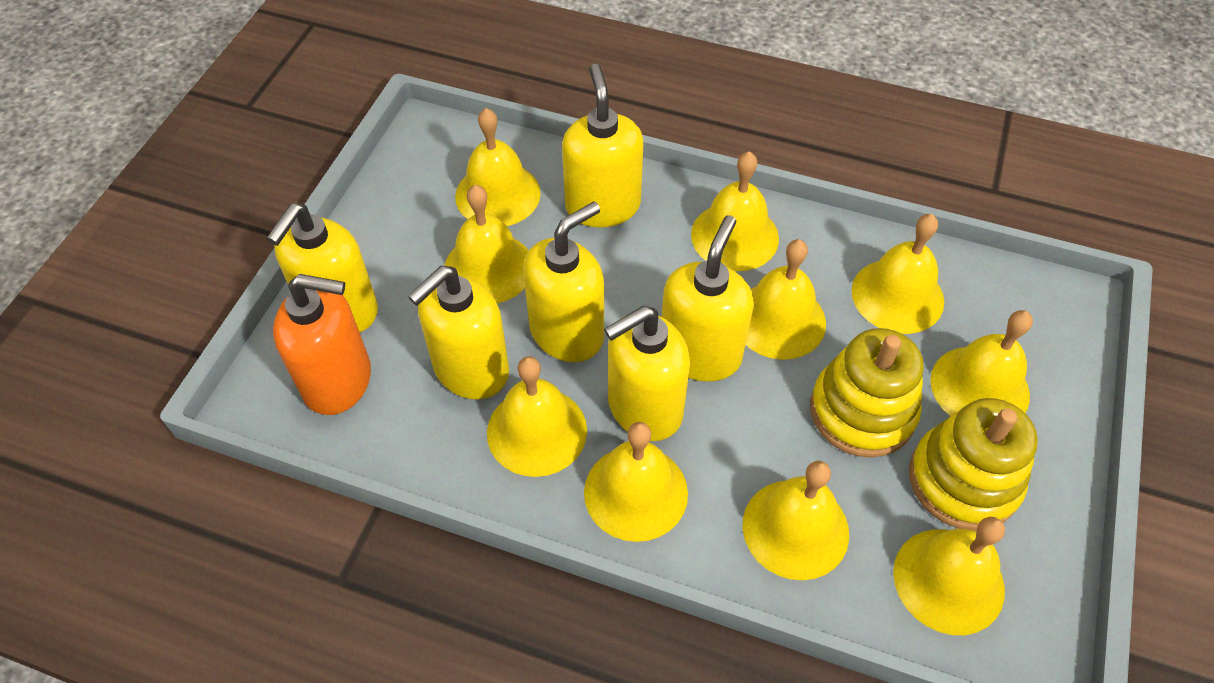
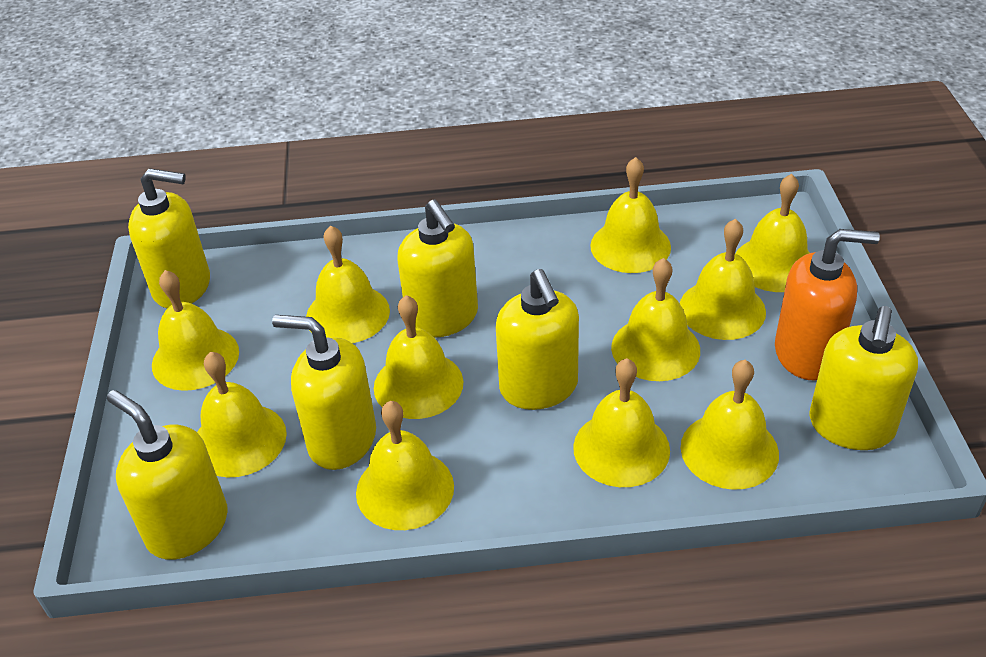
yellow bell: 10 -> 11
yellow stacking toy: 2 -> 0

